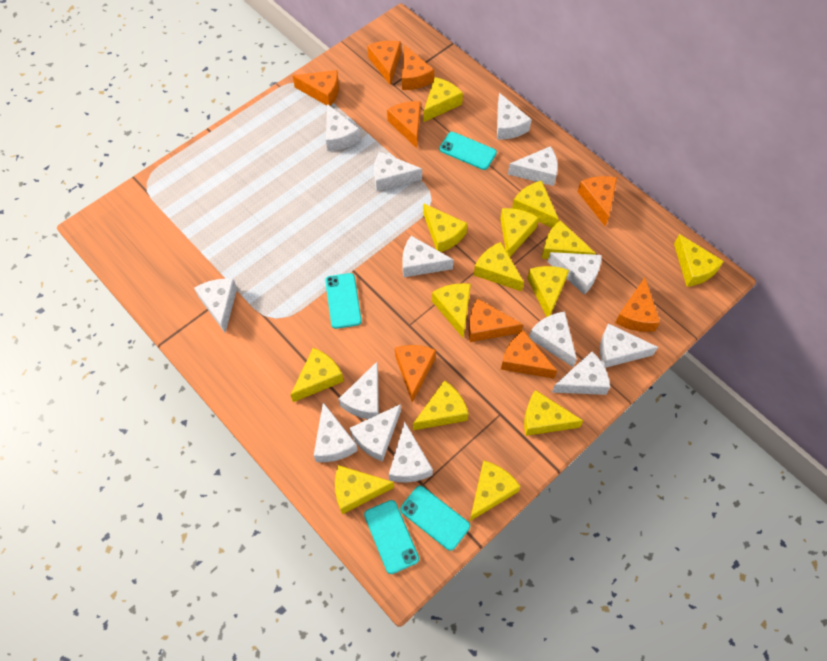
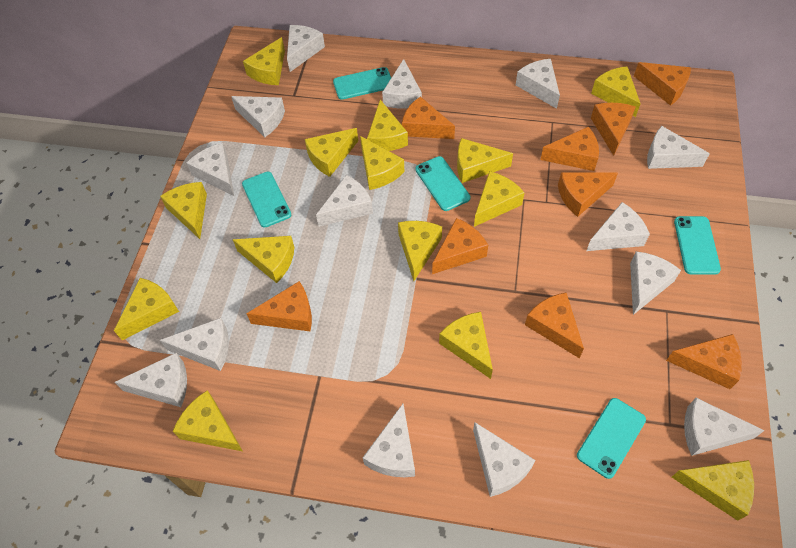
turquoise phone: 4 -> 5

